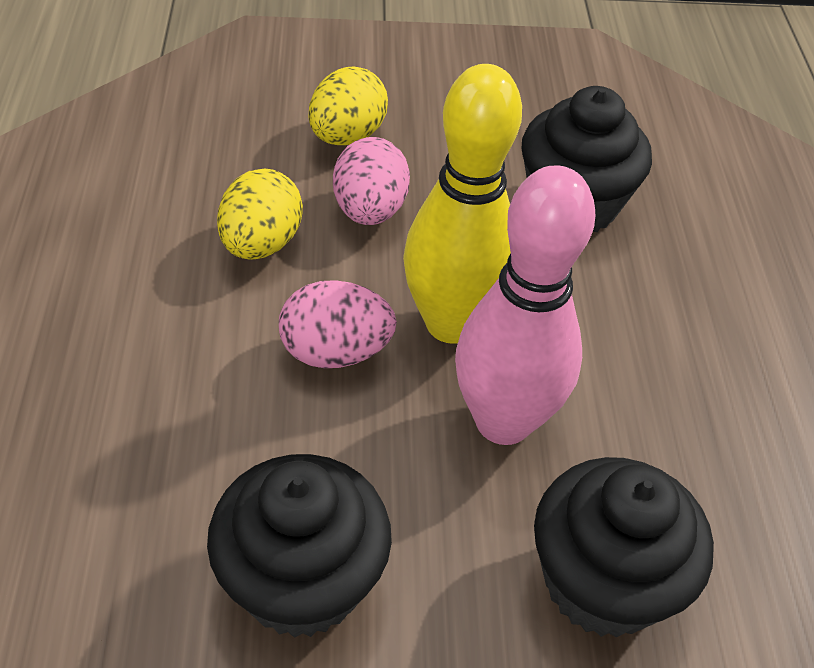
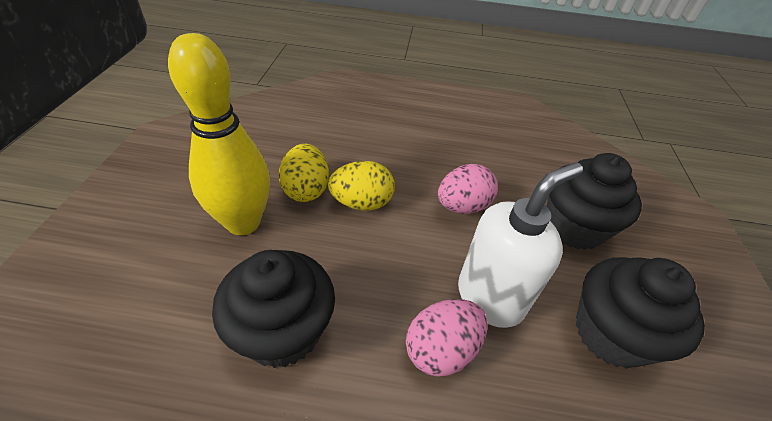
pink bowling pin: 1 -> 0
white soap dispenser: 0 -> 1

